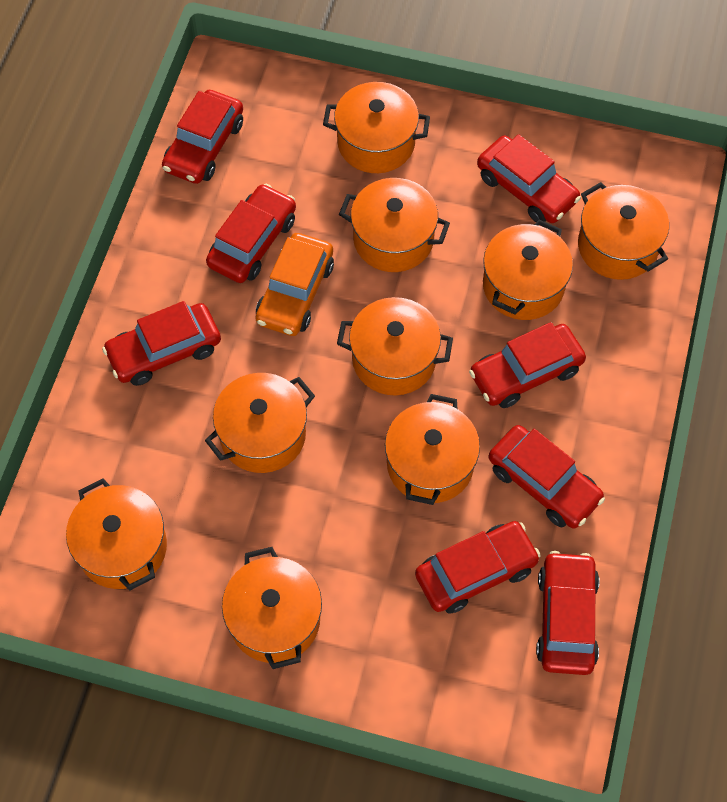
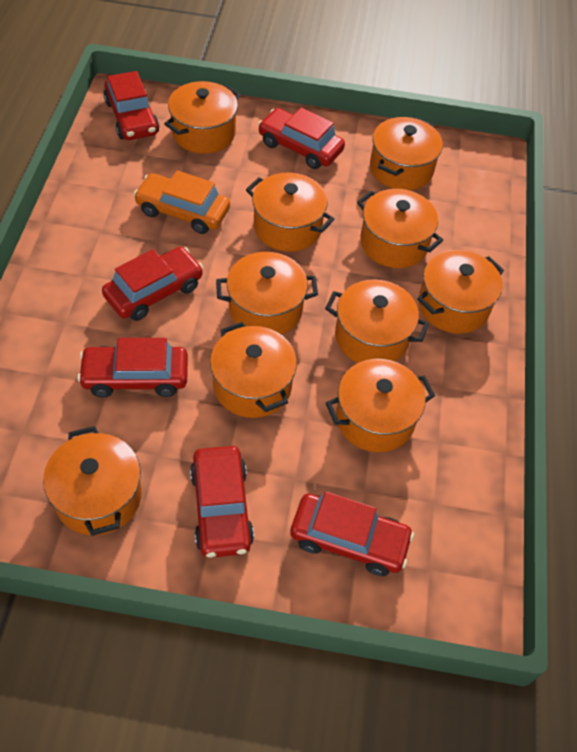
orange pot: 9 -> 10
red car: 8 -> 6

